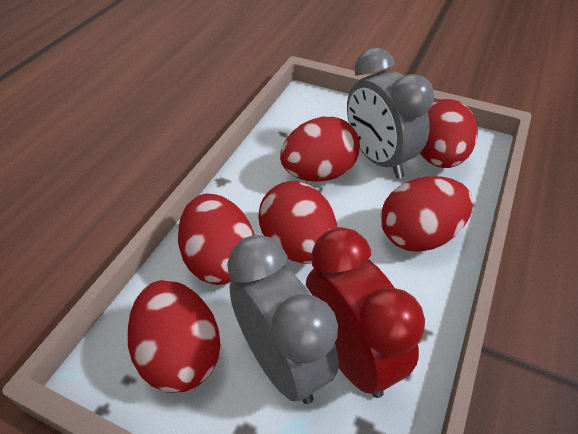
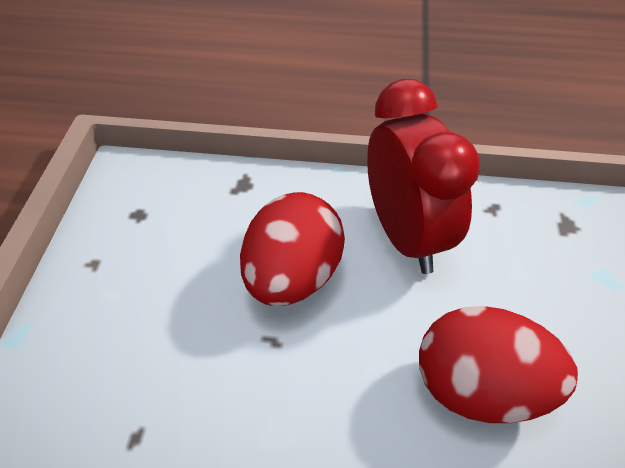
grey clock: 2 -> 0
red egg: 6 -> 2

